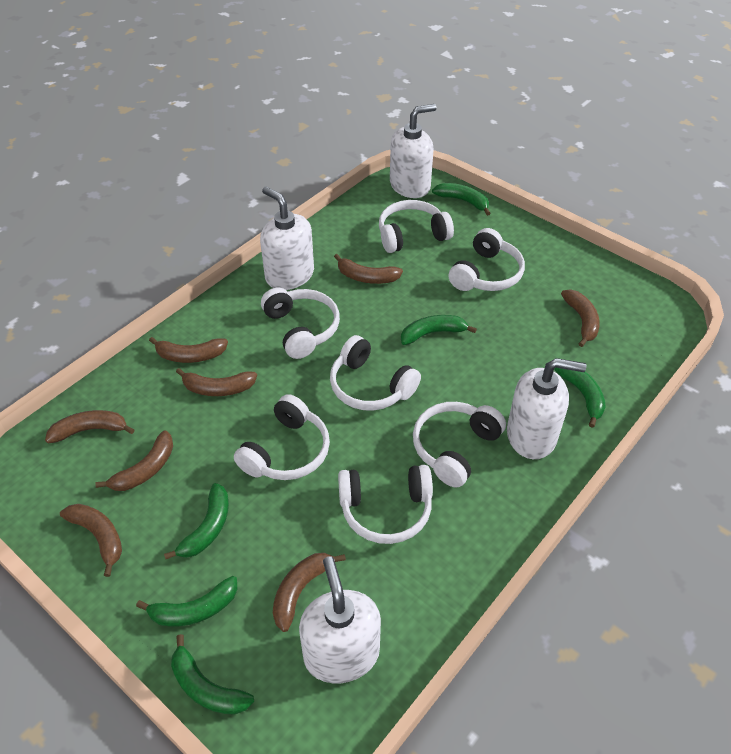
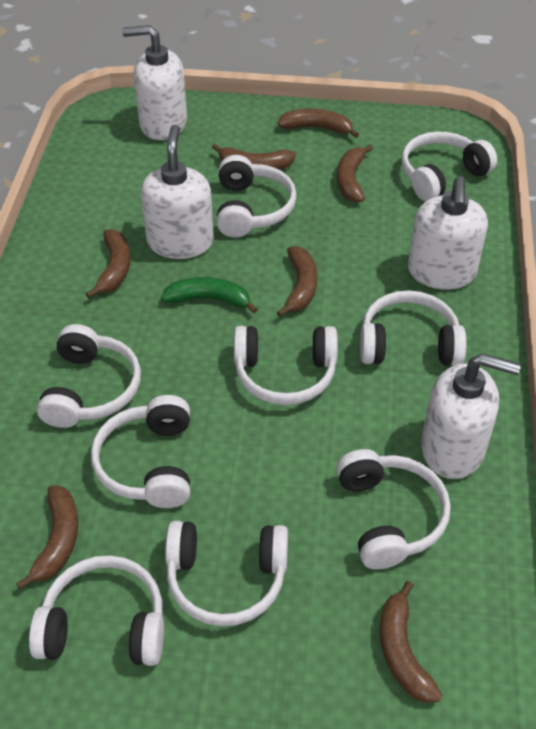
brown banana: 8 -> 7
green banana: 6 -> 1
white headphones: 7 -> 9

